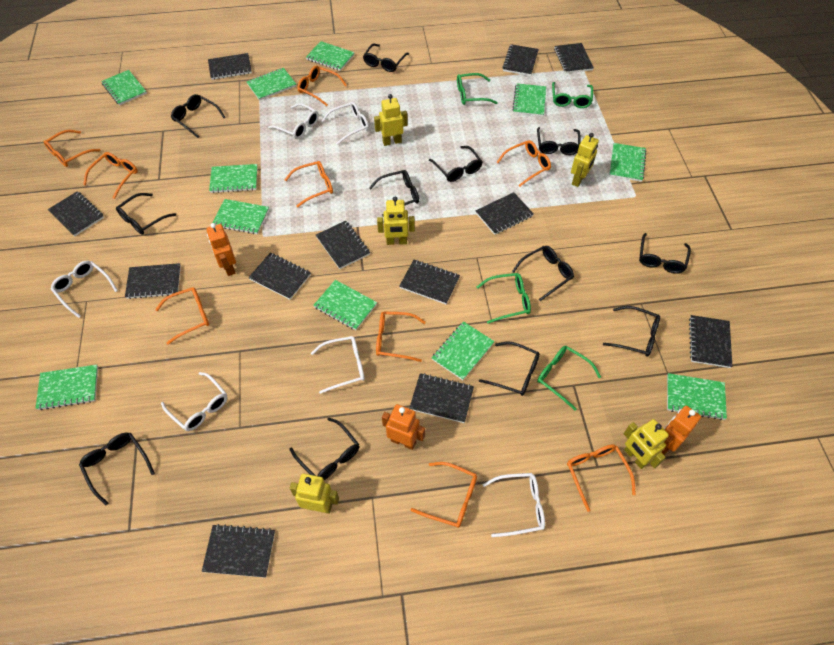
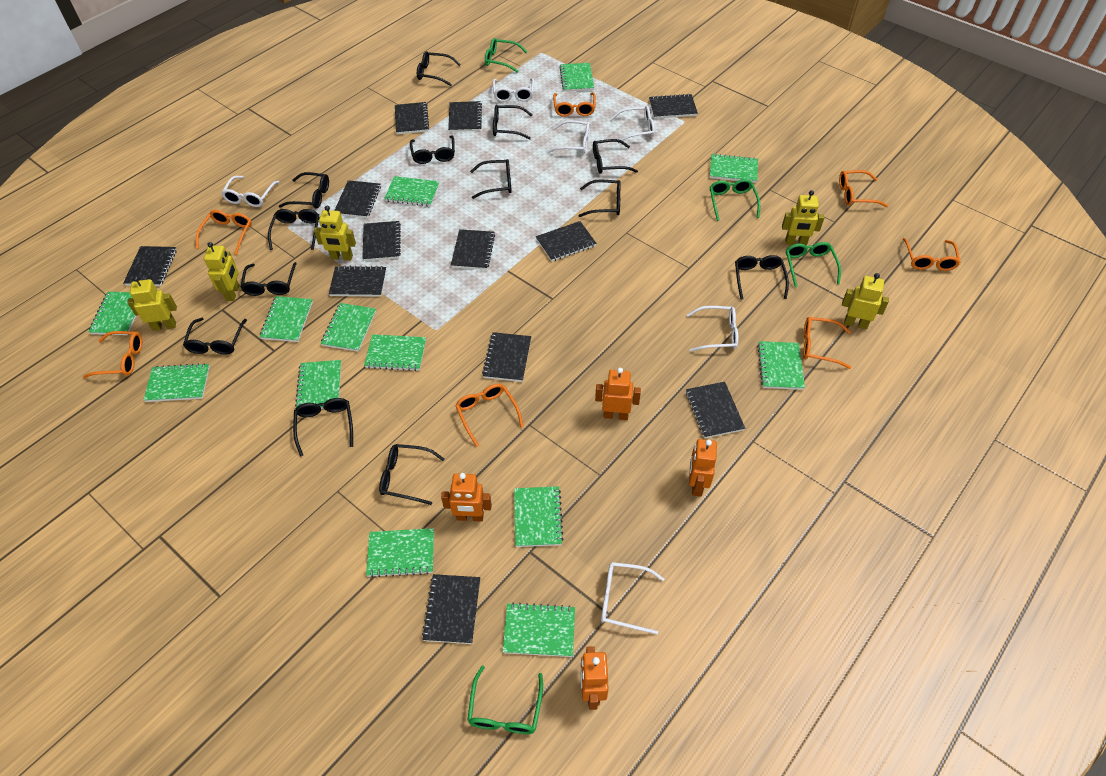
black glasses: 12 -> 13
green notebook: 11 -> 13
orange glasses: 9 -> 7
orange robot: 3 -> 4

